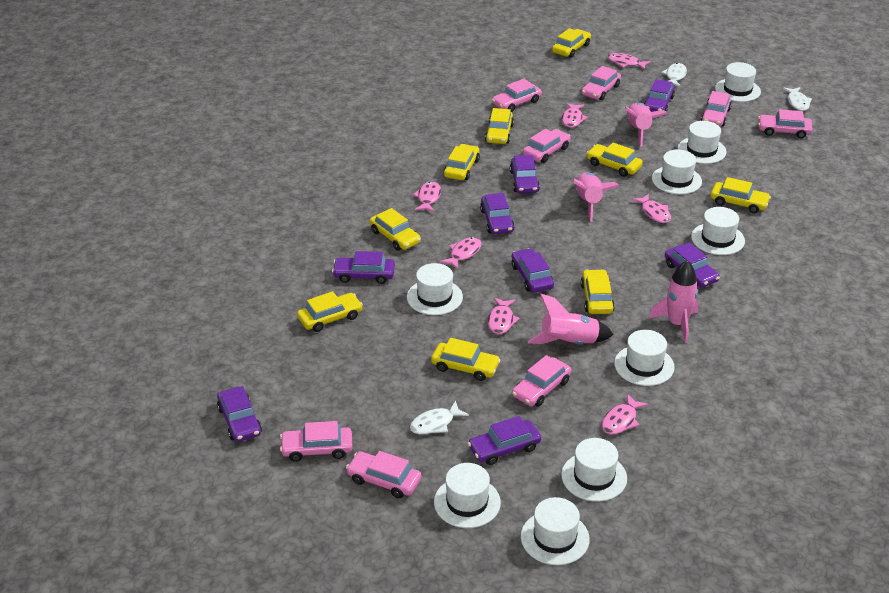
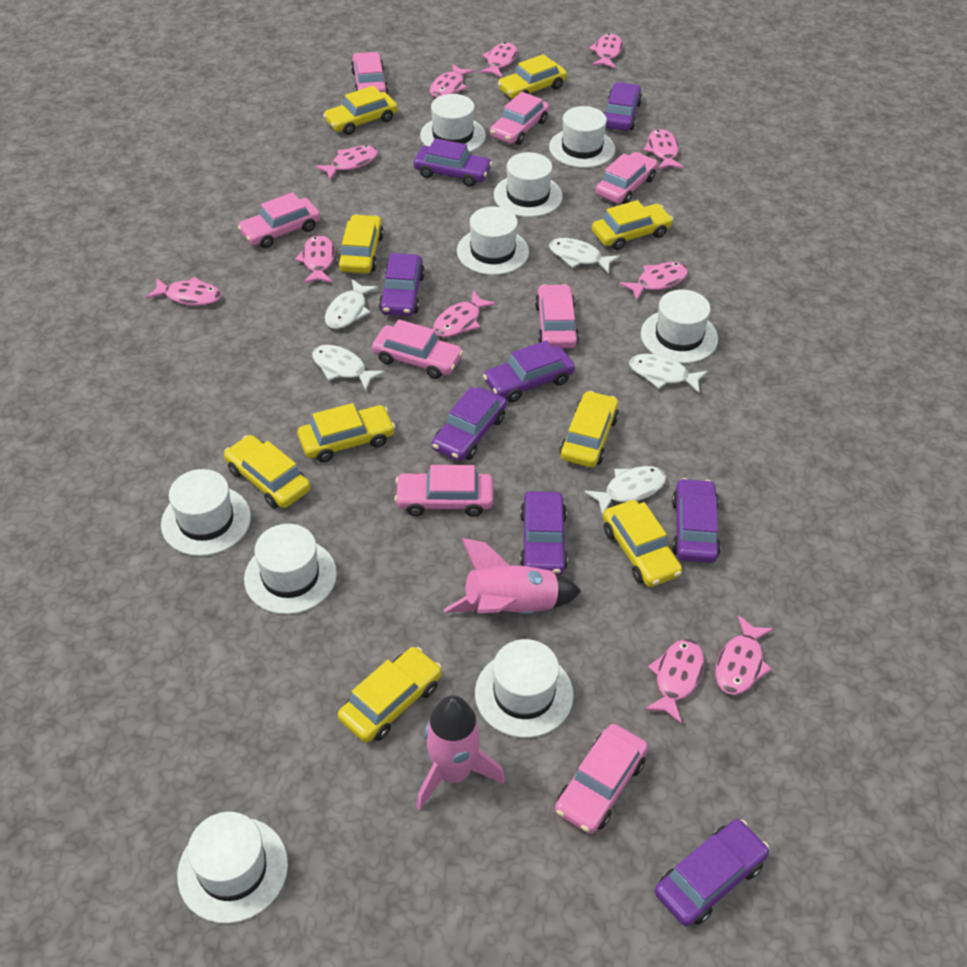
pink fish: 7 -> 11
pink rocket: 4 -> 2
white fish: 3 -> 5

